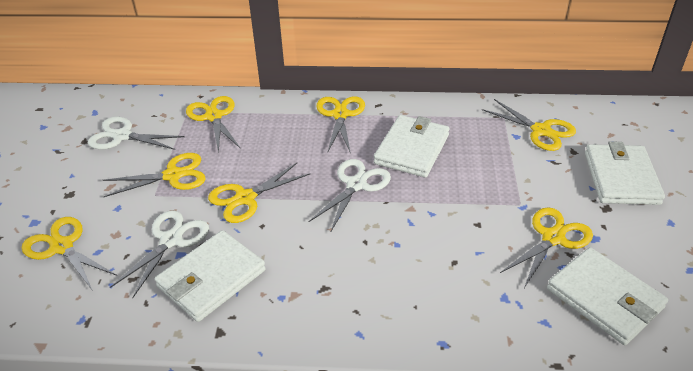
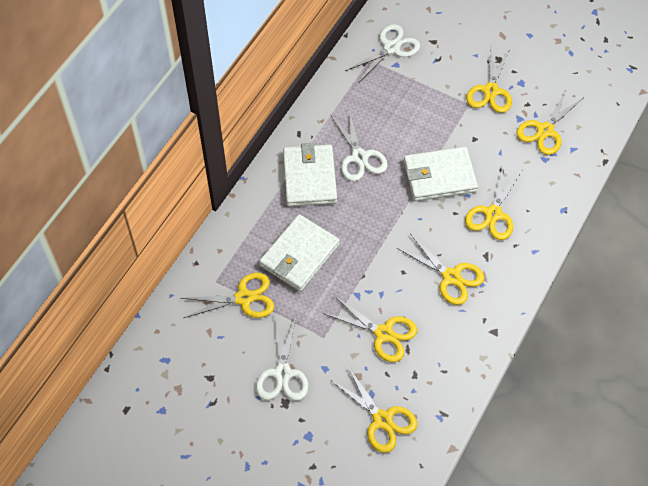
white wallet: 4 -> 3

